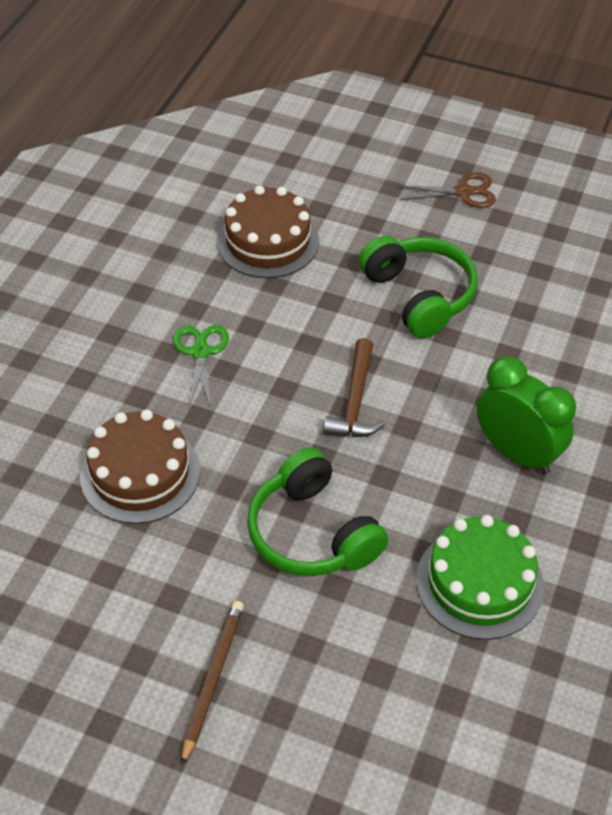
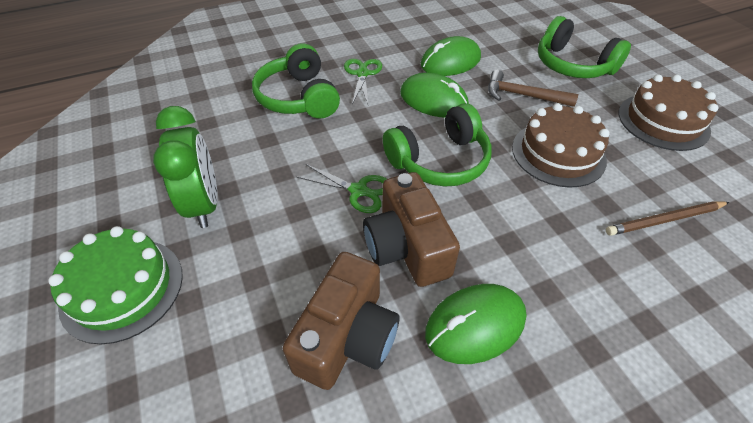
brown camera: 0 -> 2
brown scissors: 1 -> 0
green headphones: 2 -> 3
green mouse: 0 -> 3
green scissors: 1 -> 2

